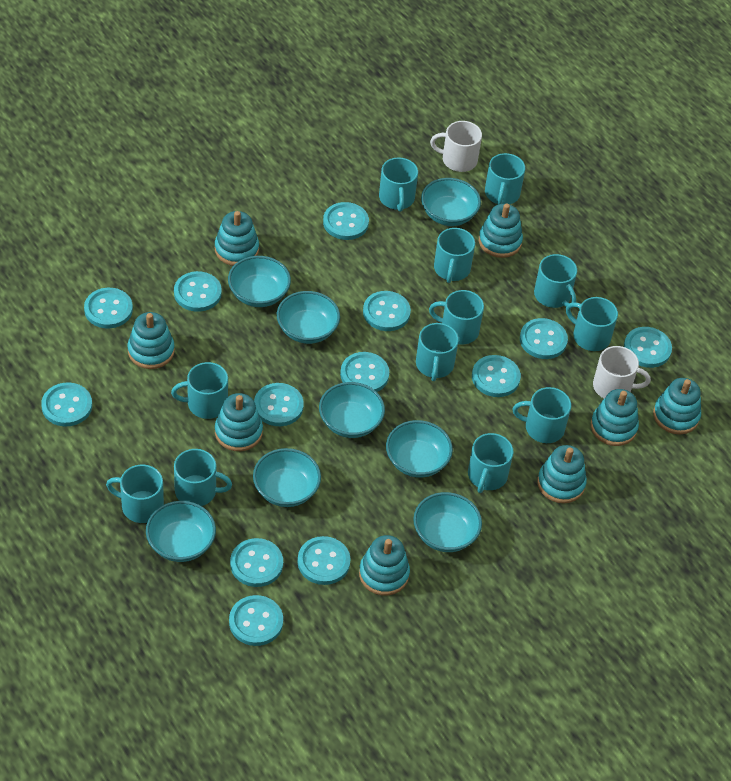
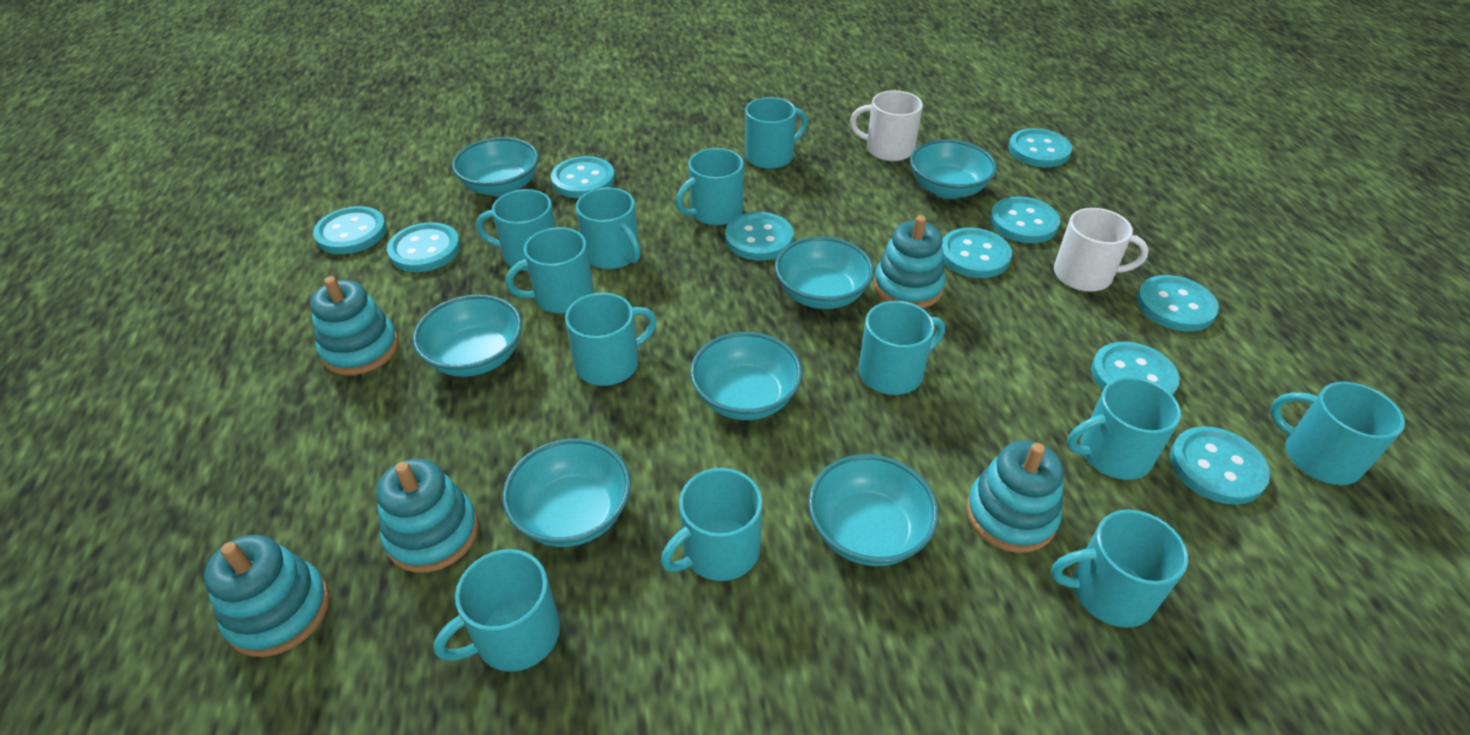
turquoise bowl: 8 -> 7
turquoise button: 13 -> 10
turquoise stacking toy: 8 -> 5

